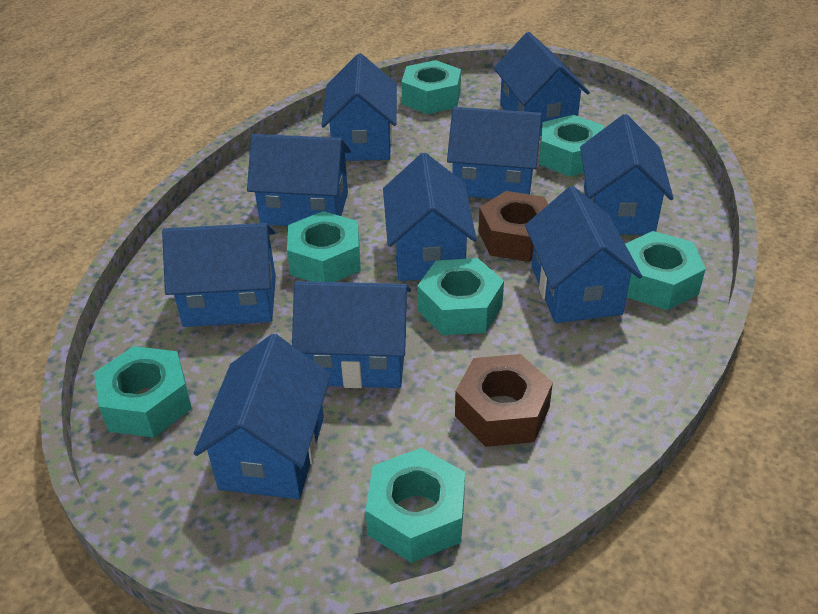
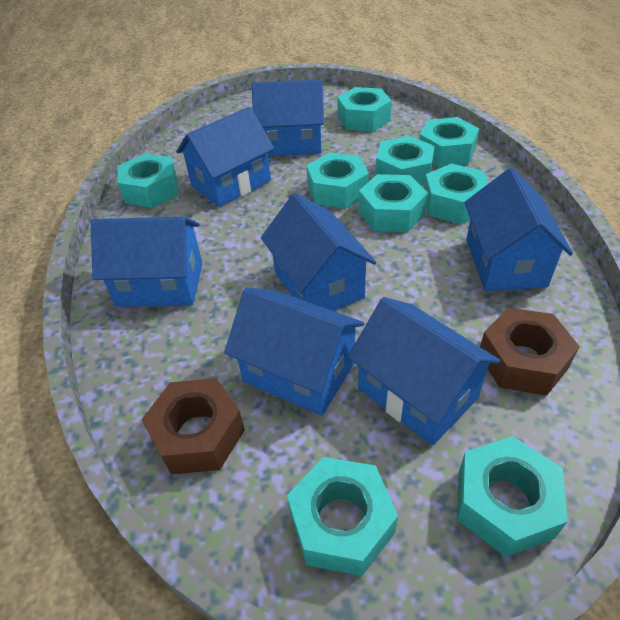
blue house: 10 -> 7
turquoise nut: 7 -> 9

